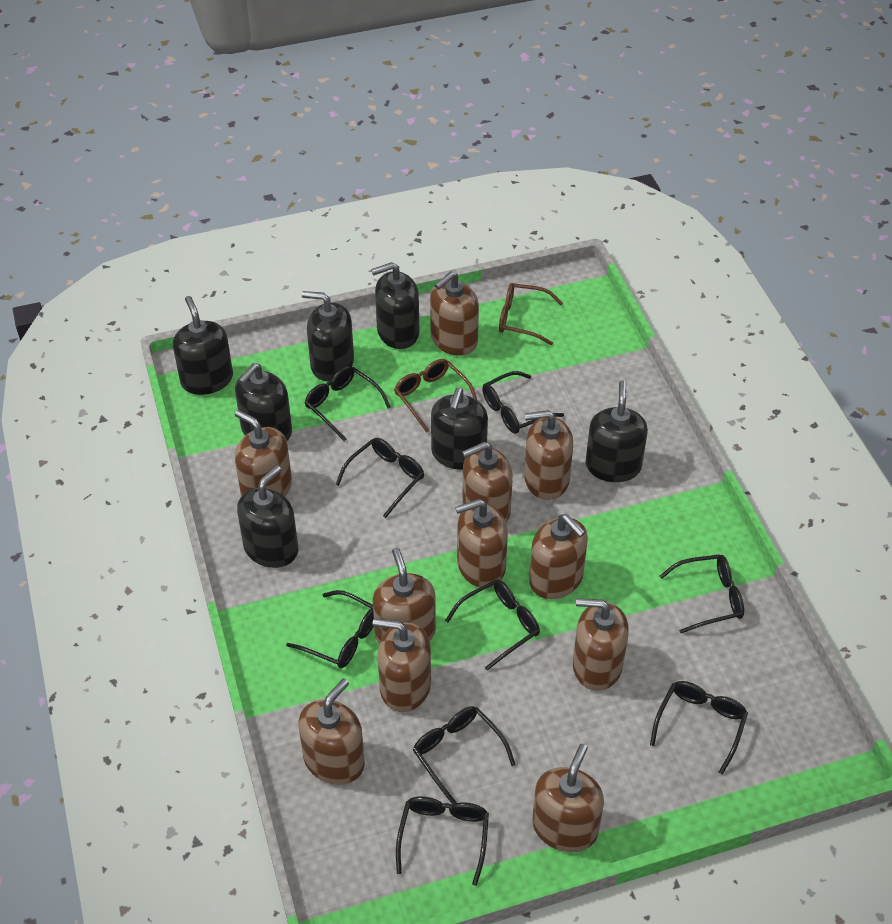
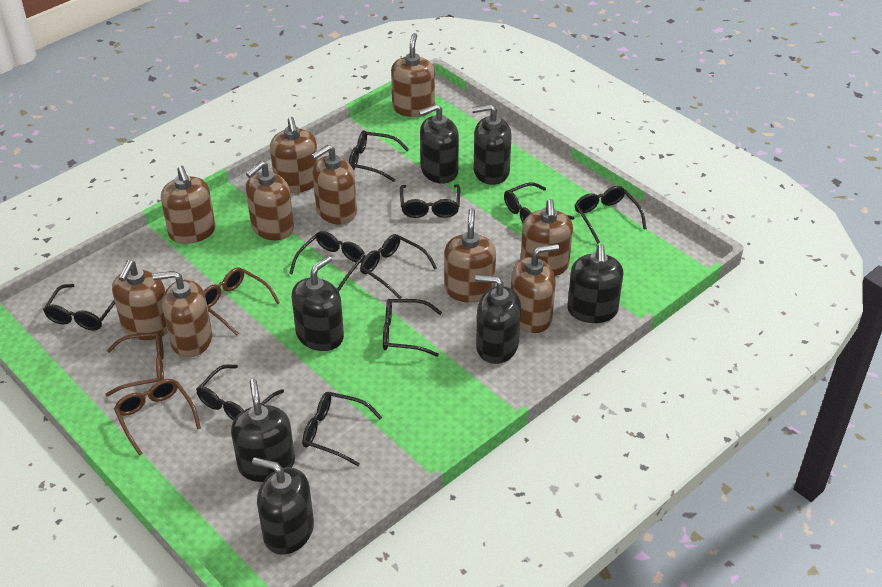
black glasses: 9 -> 10
brown glasses: 2 -> 3
brown soap dispenser: 11 -> 10

